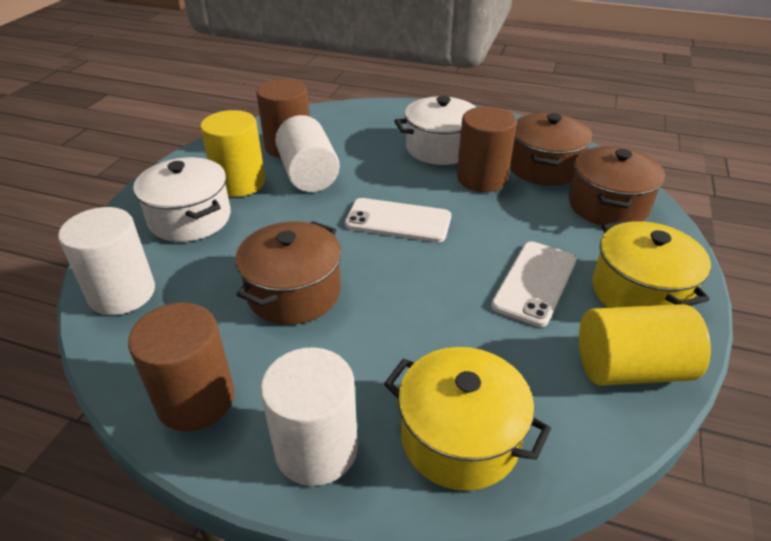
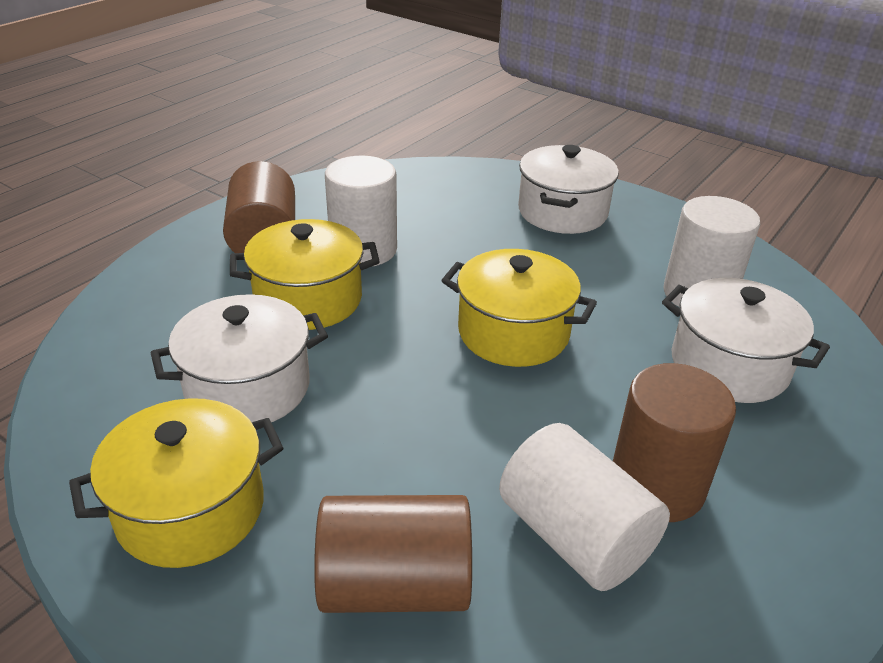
brown pot: 3 -> 0
white phone: 2 -> 0
white pot: 2 -> 3
yellow cylinder: 2 -> 0
yellow pot: 2 -> 3

